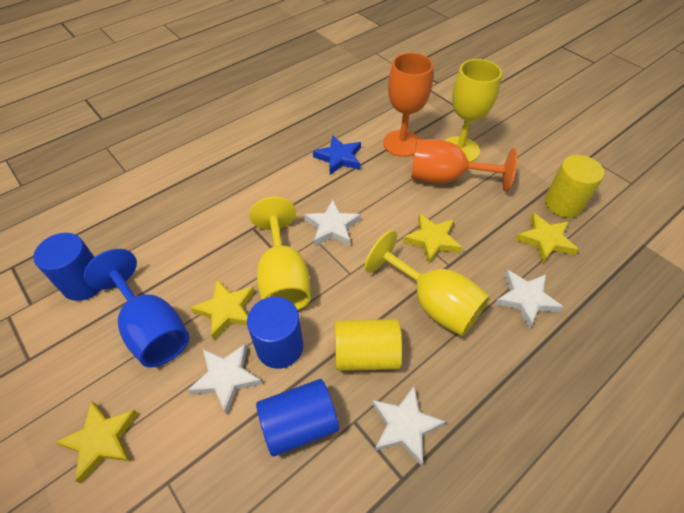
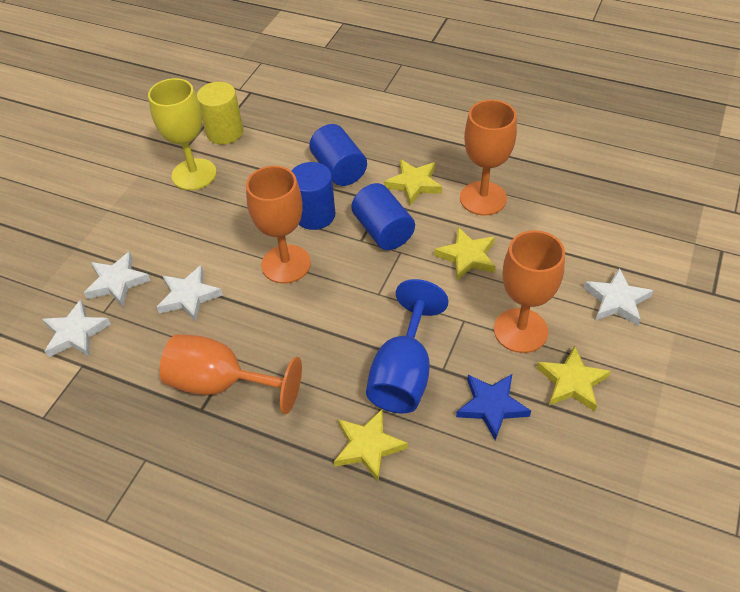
orange goblet: 2 -> 4
yellow cylinder: 2 -> 1
yellow goblet: 3 -> 1

